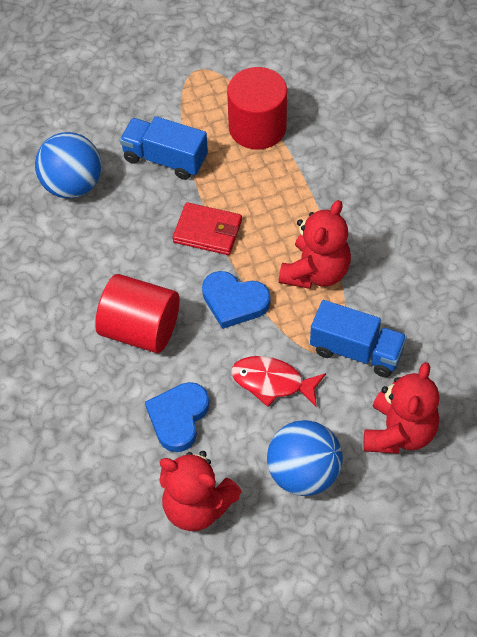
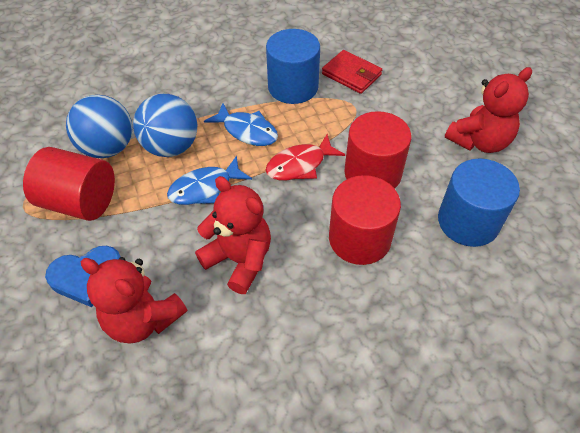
blue cylinder: 0 -> 2
blue fish: 0 -> 2
blue heart: 2 -> 1
blue truck: 2 -> 0
red cylinder: 2 -> 3

